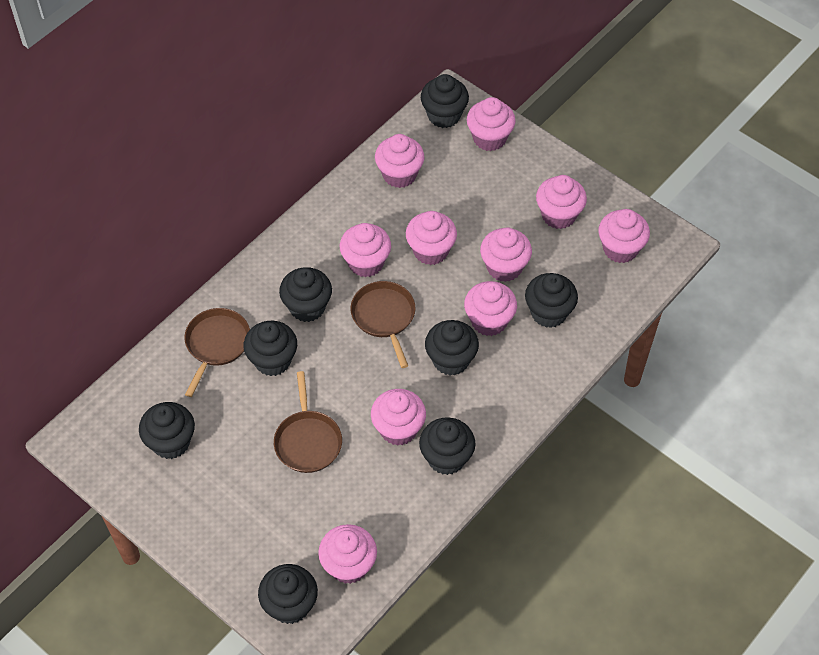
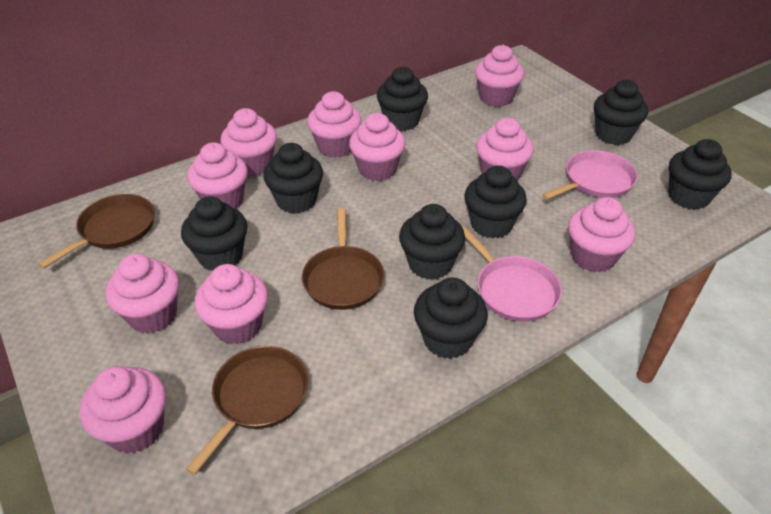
pink pan: 0 -> 2

